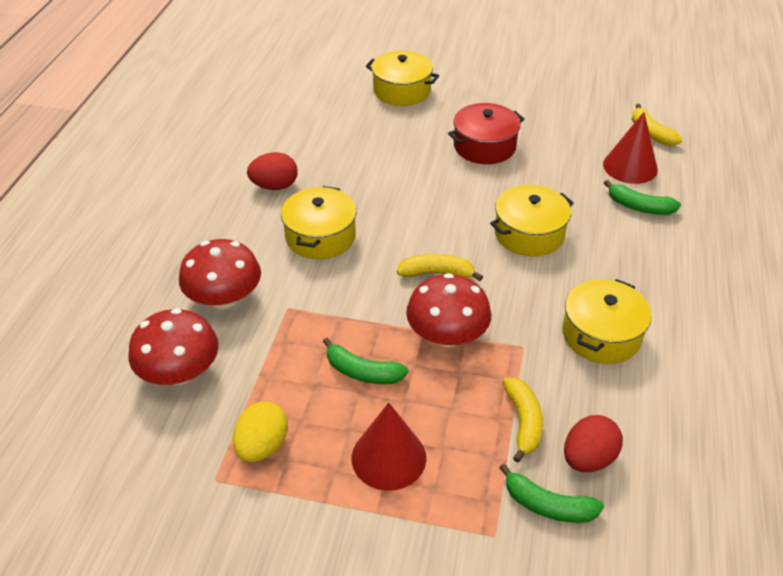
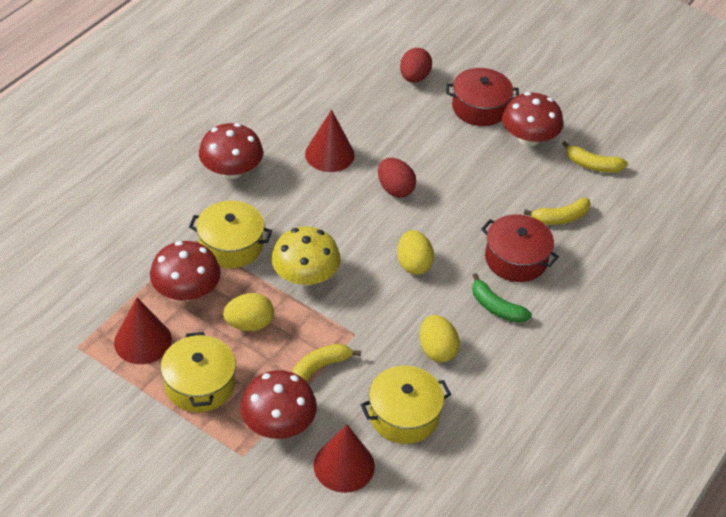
green banana: 3 -> 1
red cone: 2 -> 3
red mushroom: 3 -> 4
red pot: 1 -> 2
yellow egg: 1 -> 3
yellow mushroom: 0 -> 1
yellow pot: 4 -> 3

